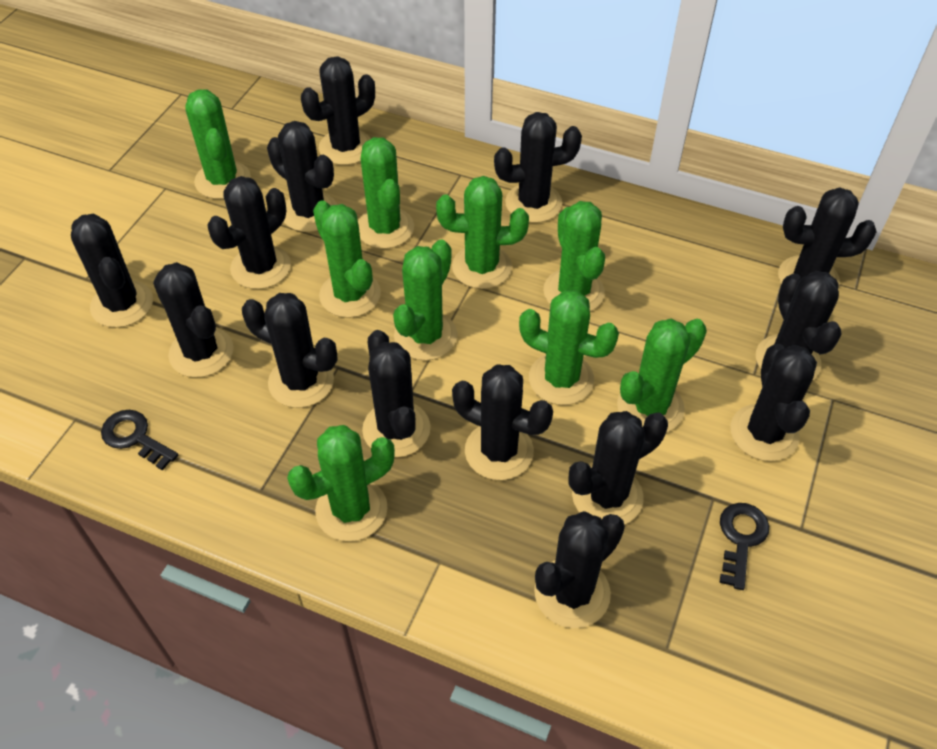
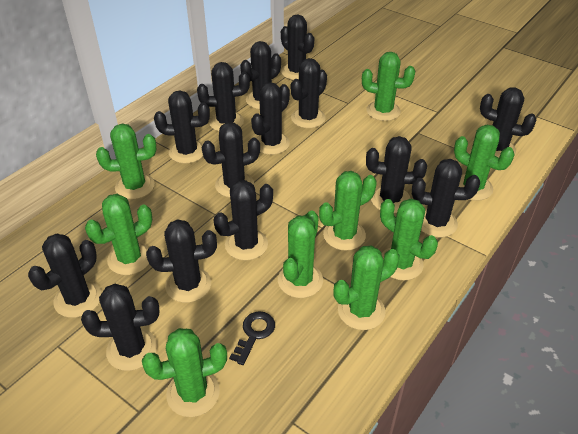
black key: 2 -> 1

